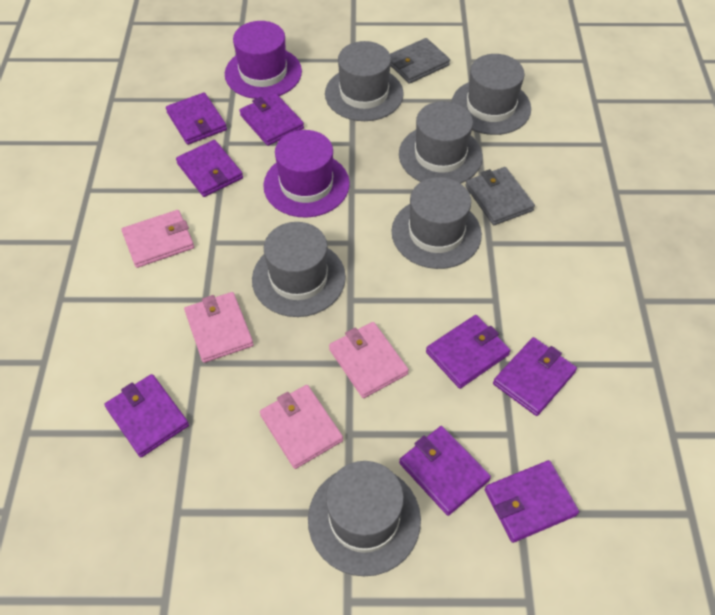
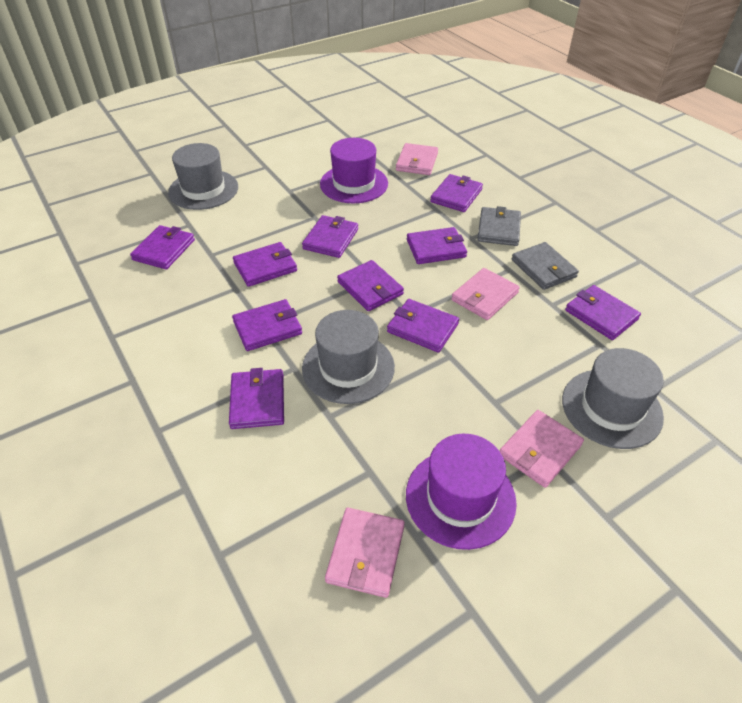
grey hat: 6 -> 3
purple wallet: 8 -> 10

